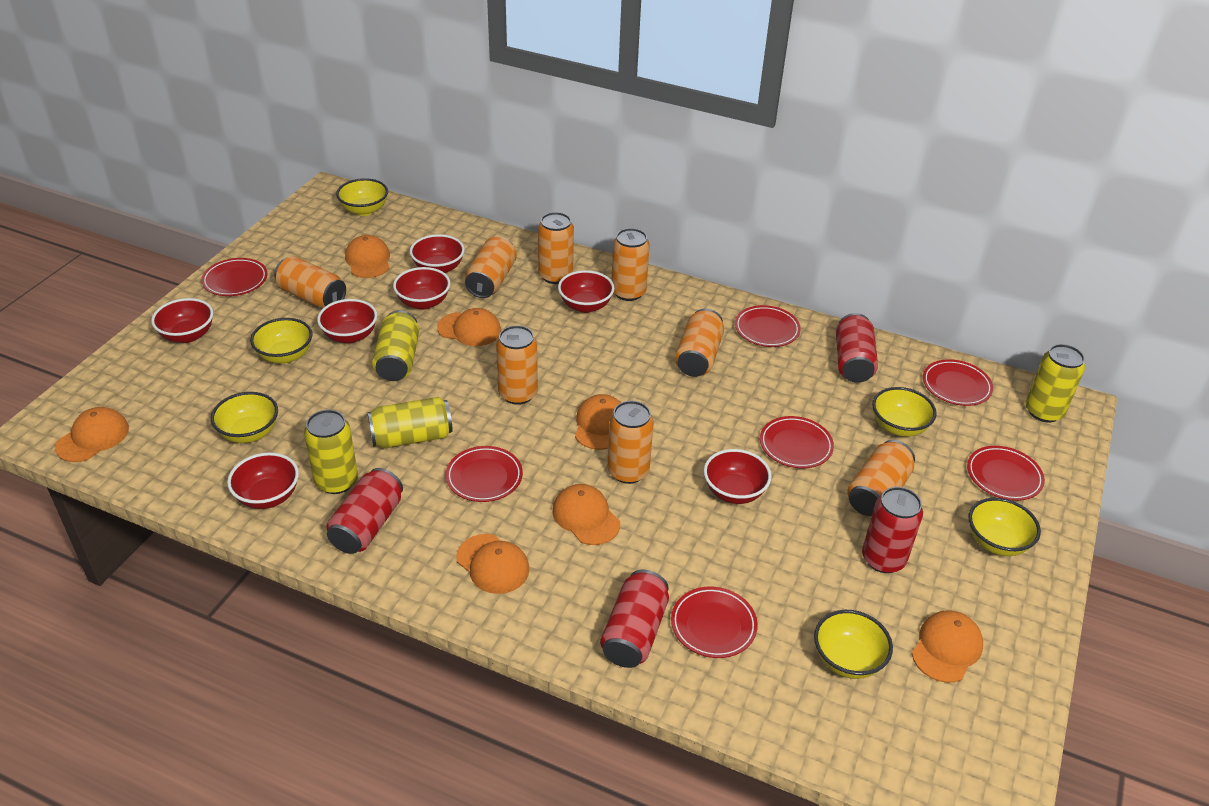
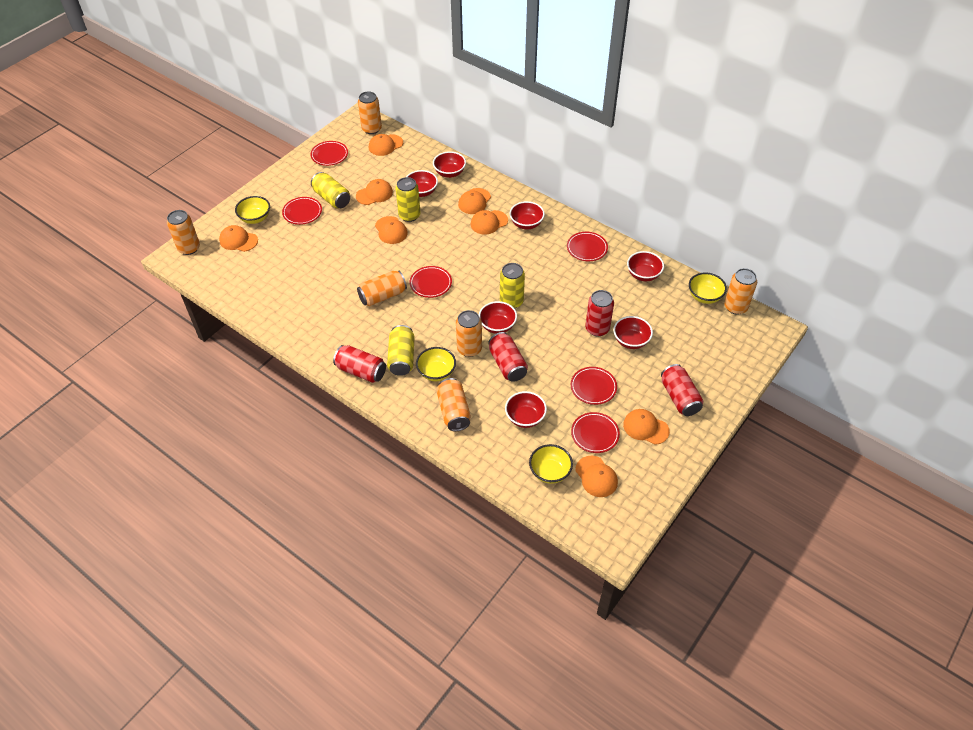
orange can: 8 -> 6
orange cap: 7 -> 8
red plate: 7 -> 6
yellow bowl: 6 -> 4

